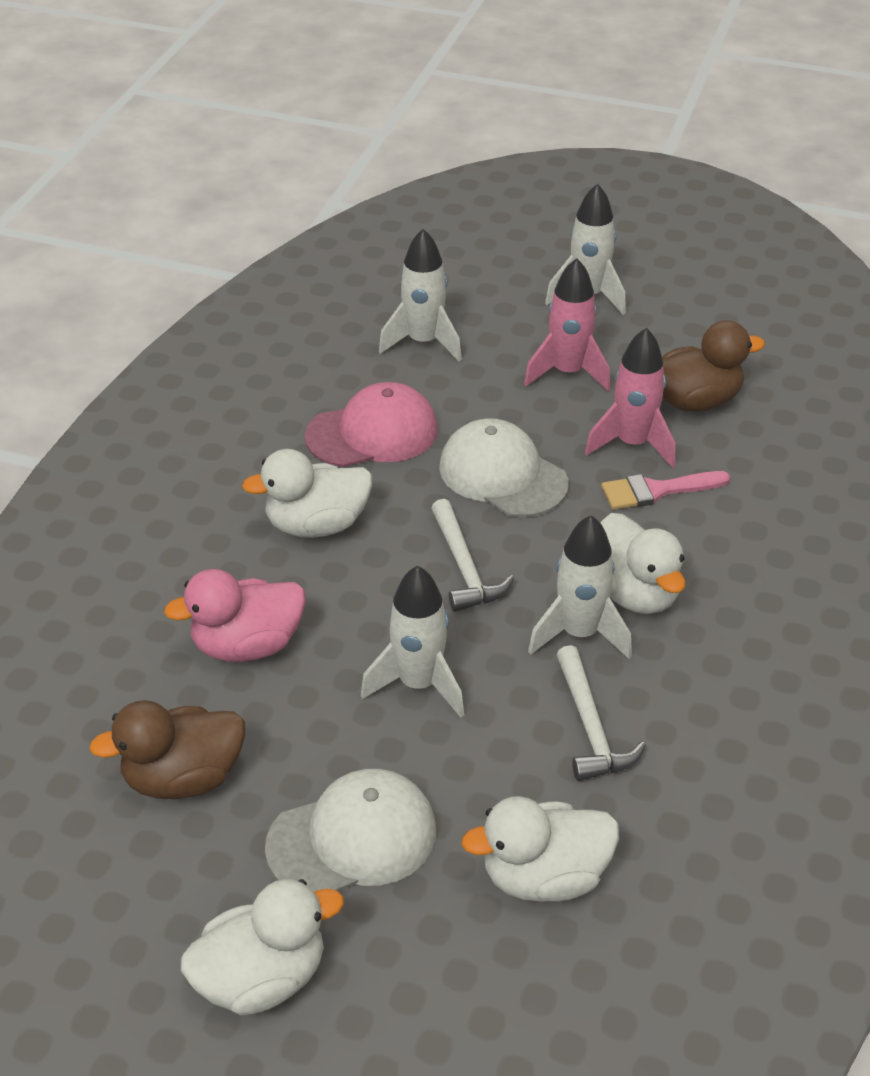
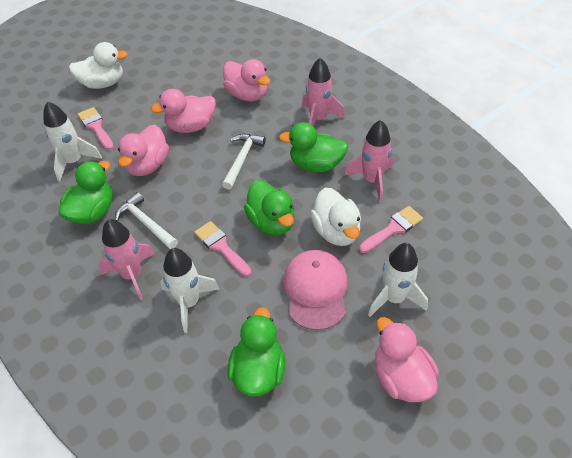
brown duck: 2 -> 0
green duck: 0 -> 4
pink brush: 1 -> 3
pink duck: 1 -> 4
pink rocket: 2 -> 3
white cap: 2 -> 0
white duck: 4 -> 2
white rocket: 4 -> 3

